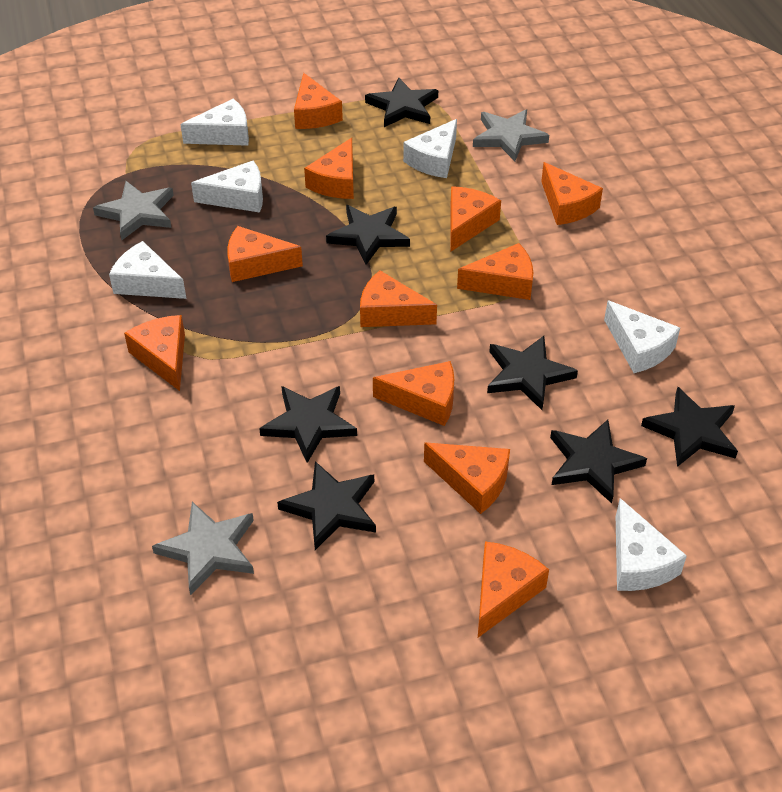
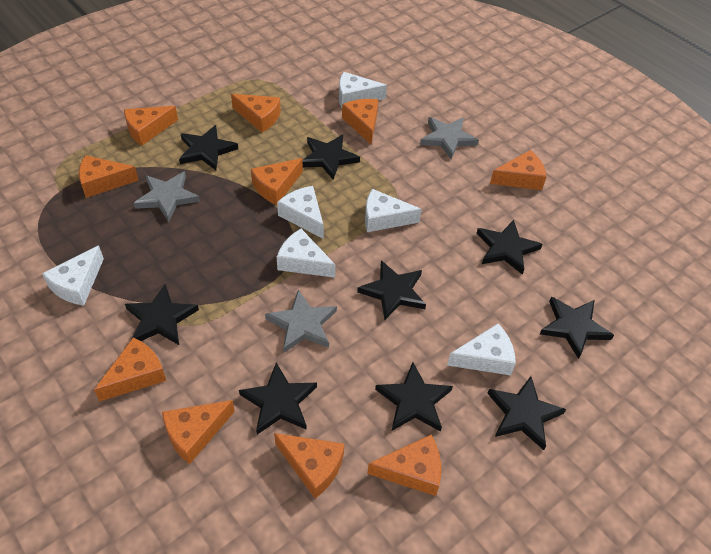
black star: 7 -> 9
orange cheese: 11 -> 10

